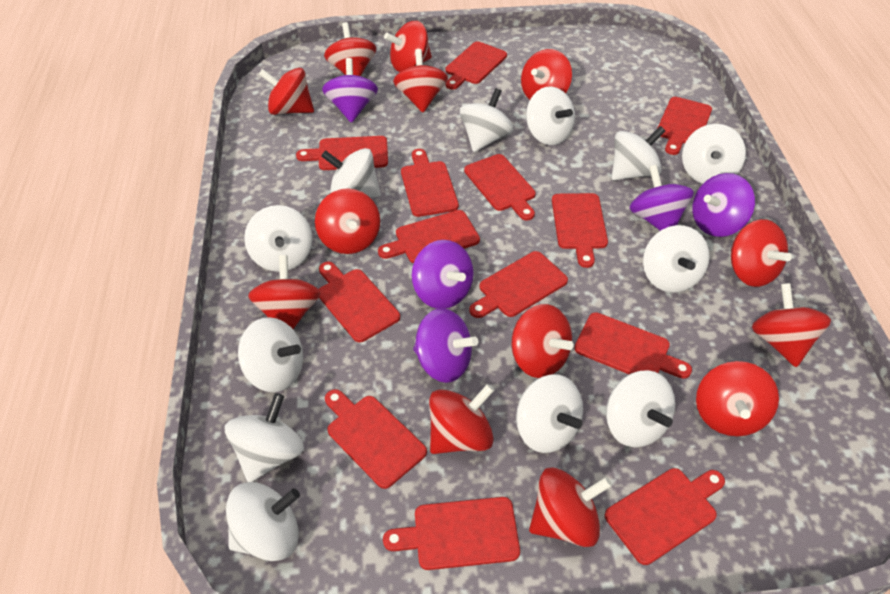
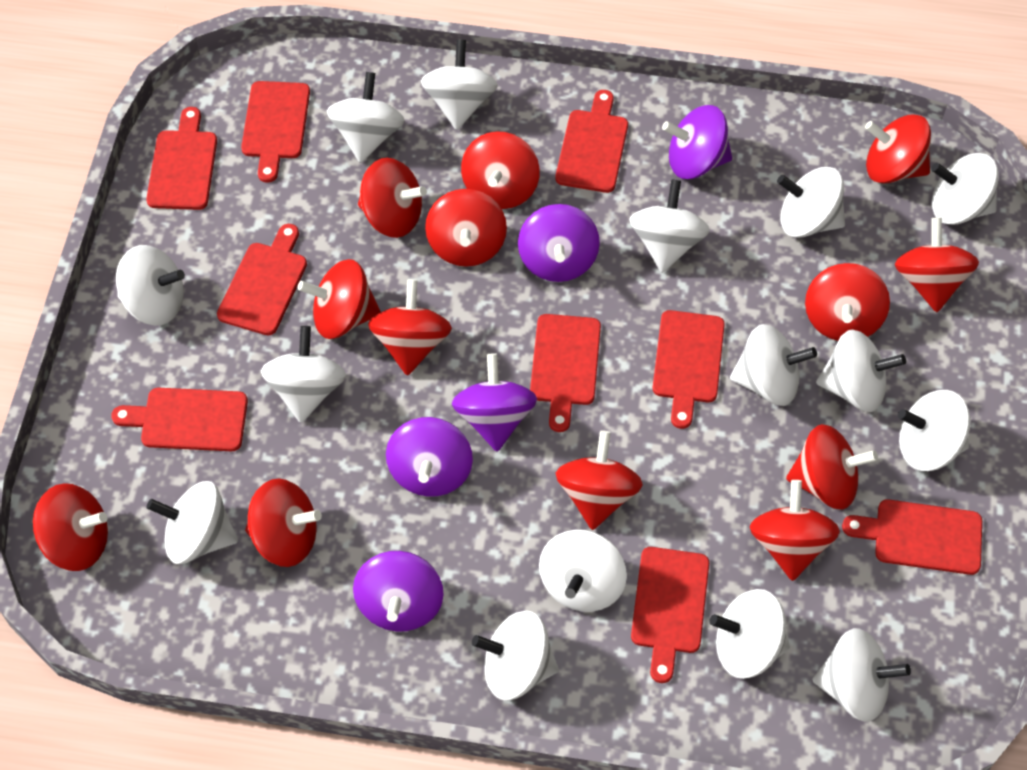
red cutting board: 13 -> 9
white spinning top: 12 -> 15

